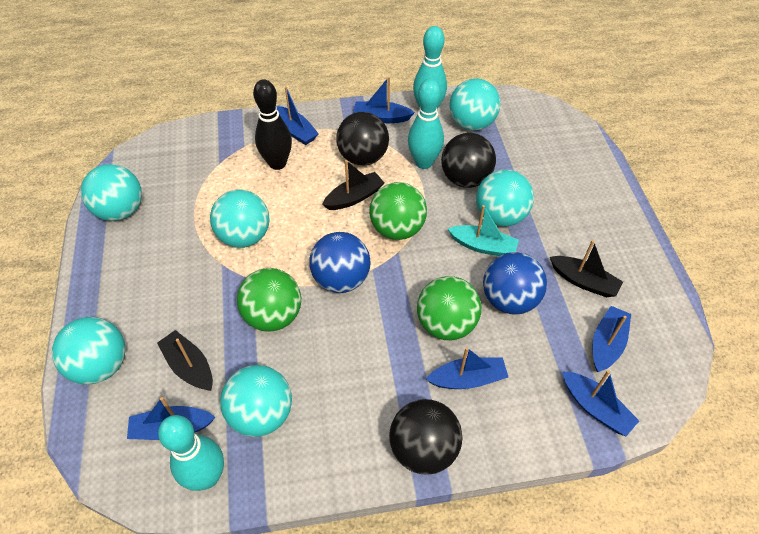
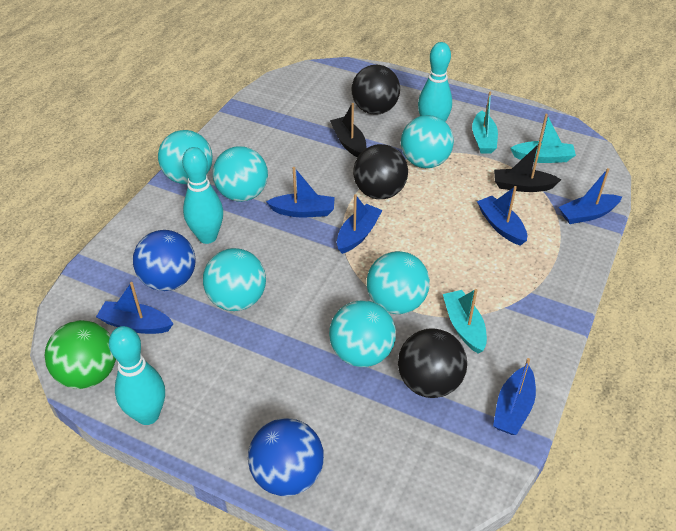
black boat: 3 -> 2
black bowling pin: 1 -> 0
green ball: 3 -> 1
turquoise boat: 1 -> 3

